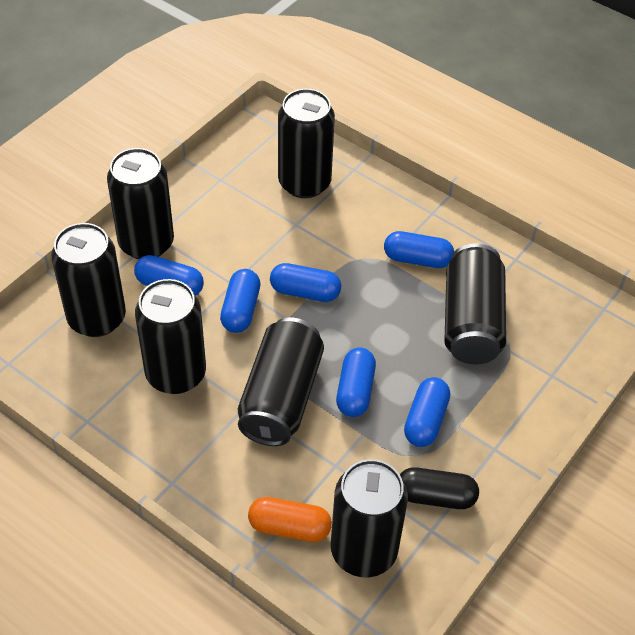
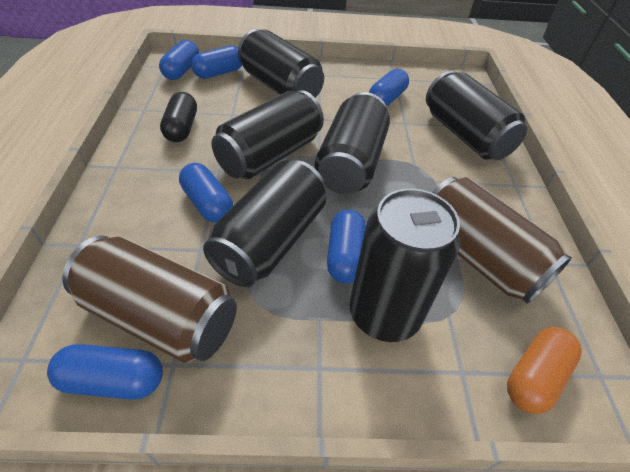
black can: 7 -> 6
brown can: 0 -> 2

